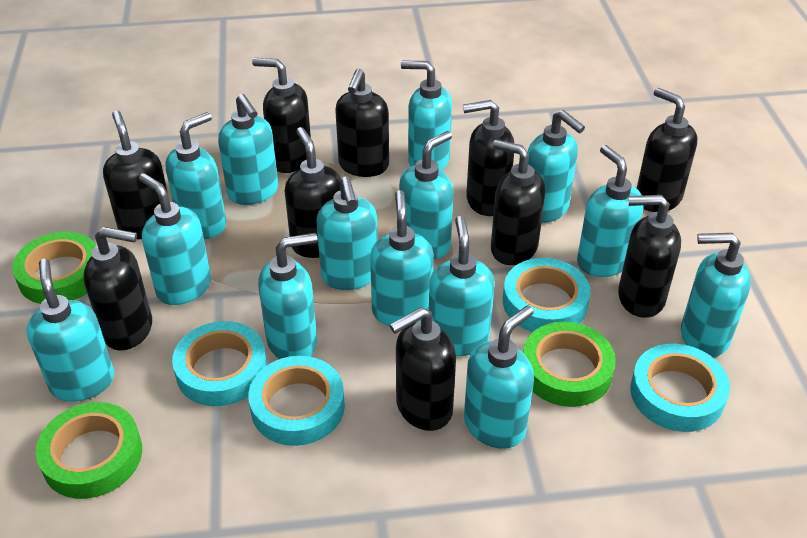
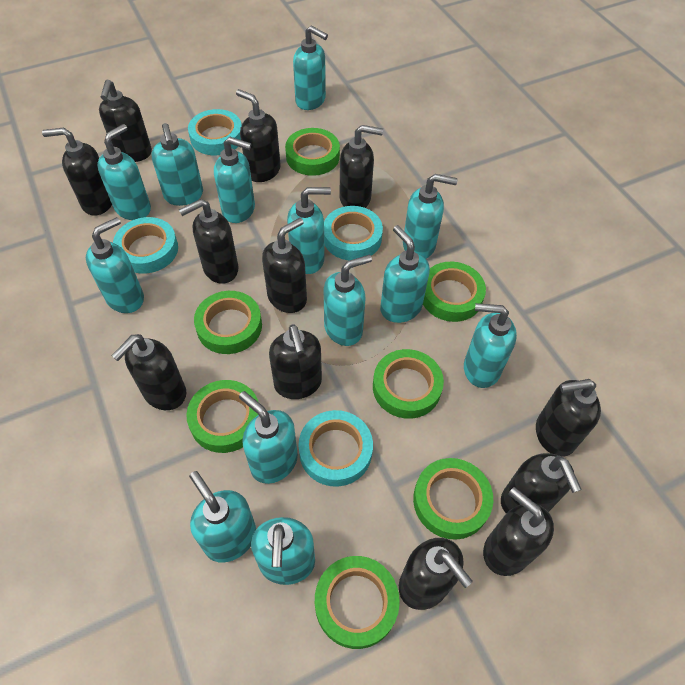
black soap dispenser: 10 -> 12
green tape: 3 -> 7
turquoise soap dispenser: 14 -> 13

